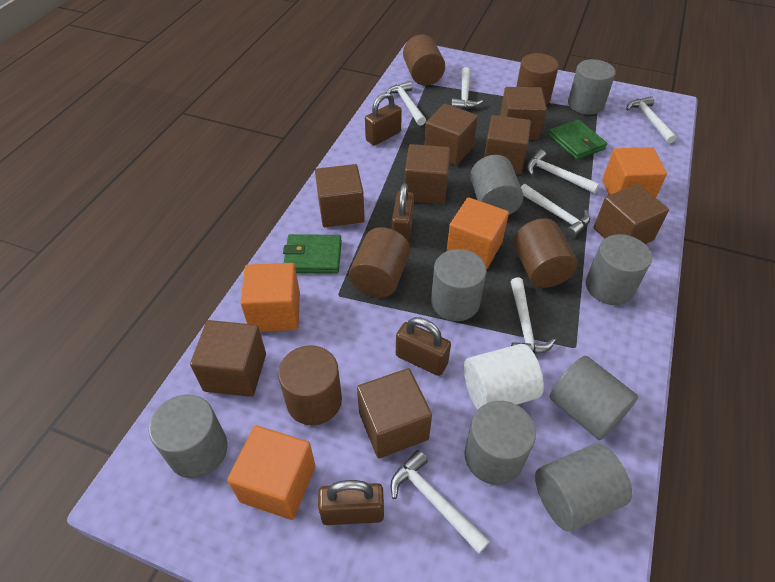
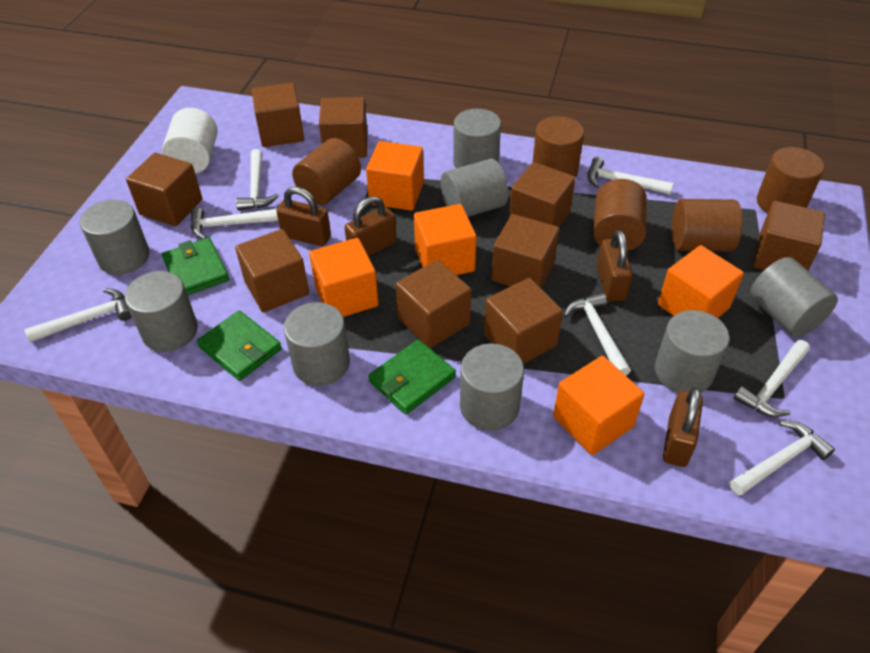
brown cube: 8 -> 9
green wallet: 2 -> 3
orange cube: 4 -> 5

